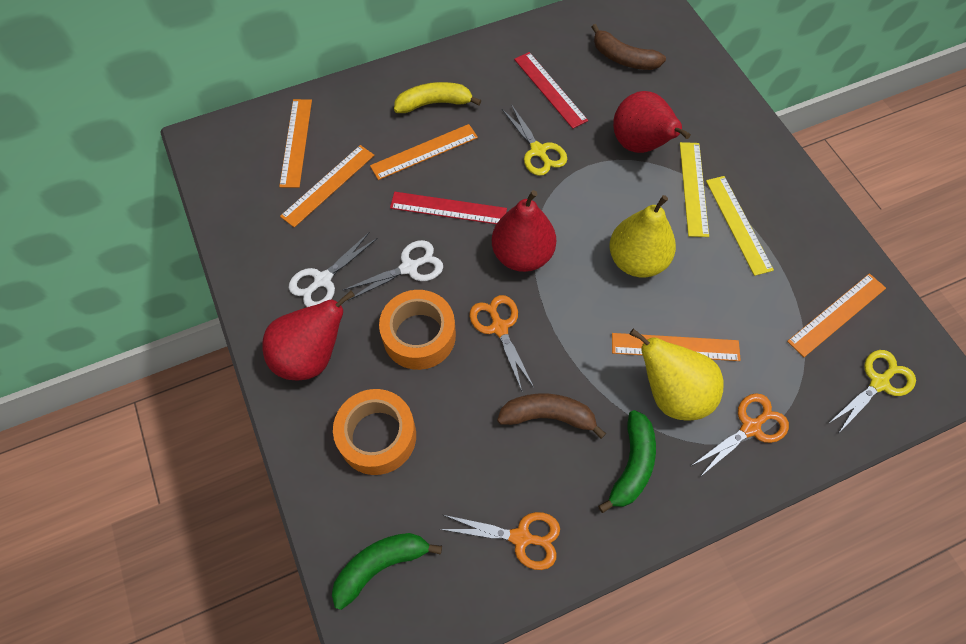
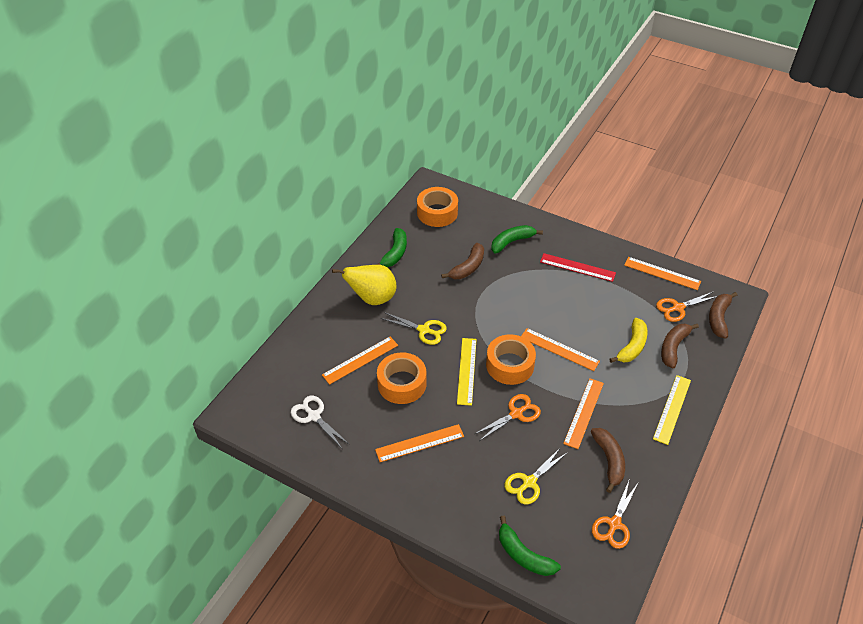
brown banana: 2 -> 4
green banana: 2 -> 3
orange tape: 2 -> 3
red pear: 3 -> 0
red ruler: 2 -> 1
white scissors: 2 -> 1
yellow pear: 2 -> 1

